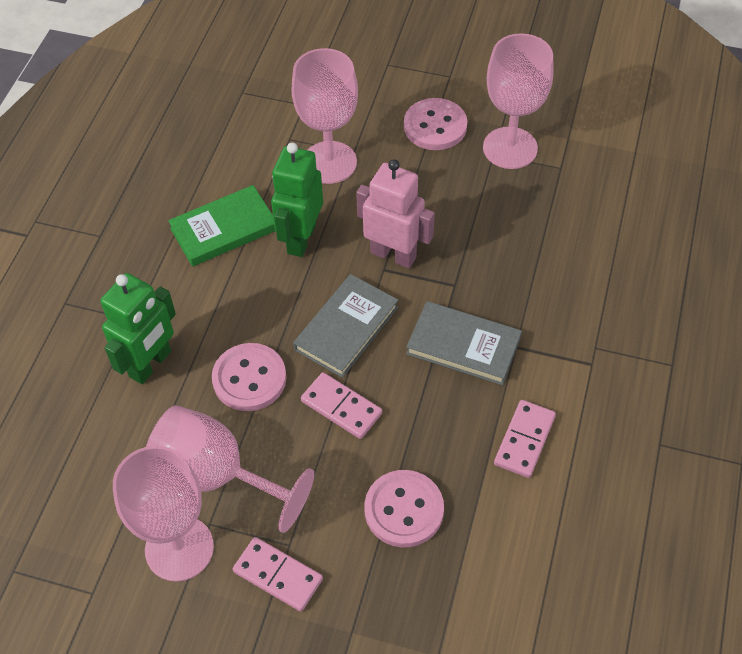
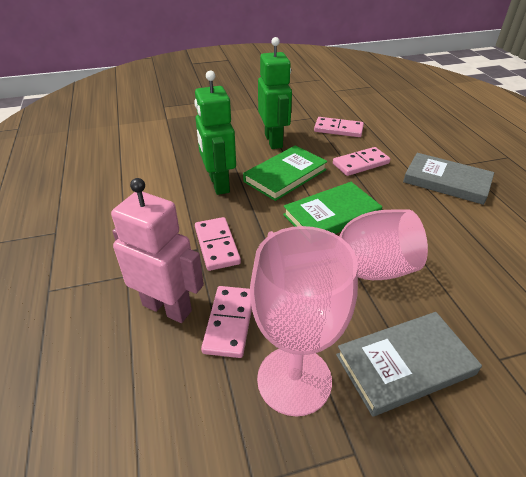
green book: 1 -> 2
pink button: 3 -> 0
pink domino: 3 -> 4
pink goblet: 4 -> 2

